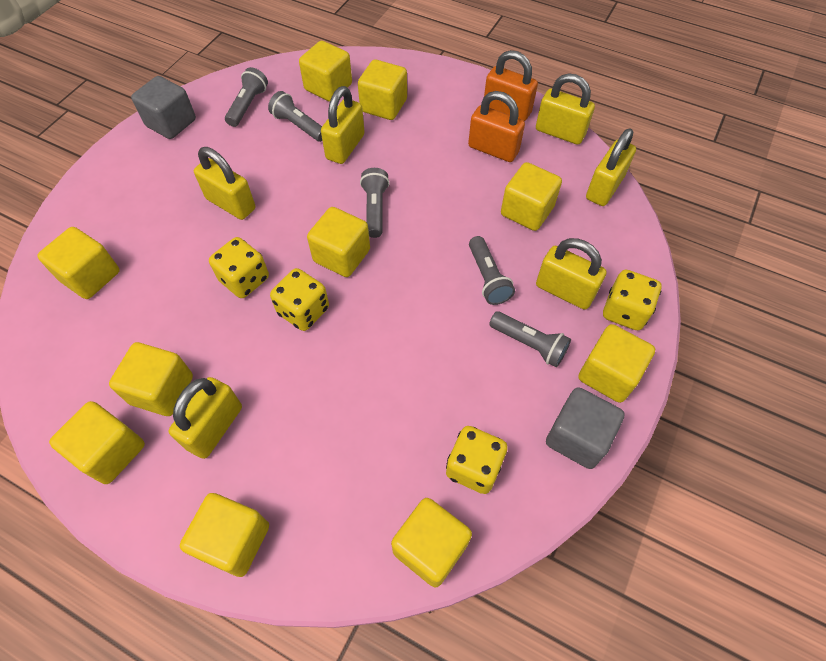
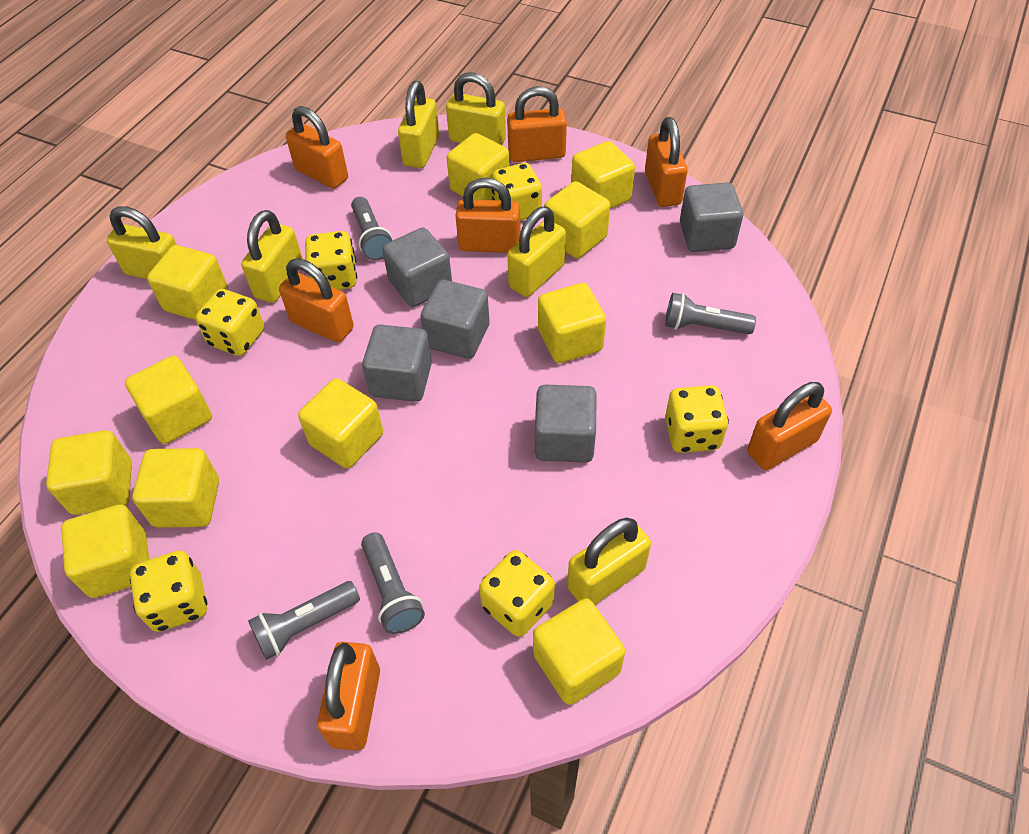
grey cube: 2 -> 5
grey flashlight: 5 -> 4
orange padlock: 2 -> 7
yellow cube: 10 -> 11
yellow dice: 4 -> 6

